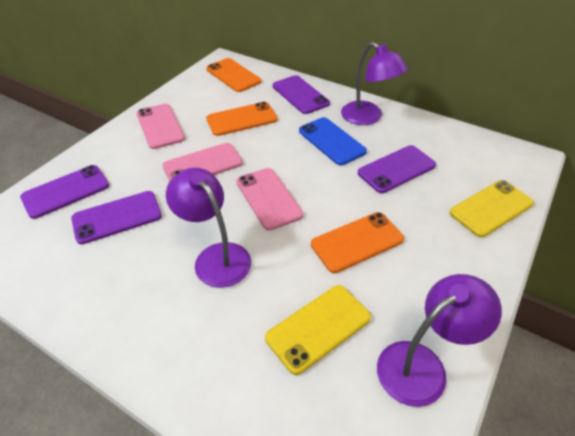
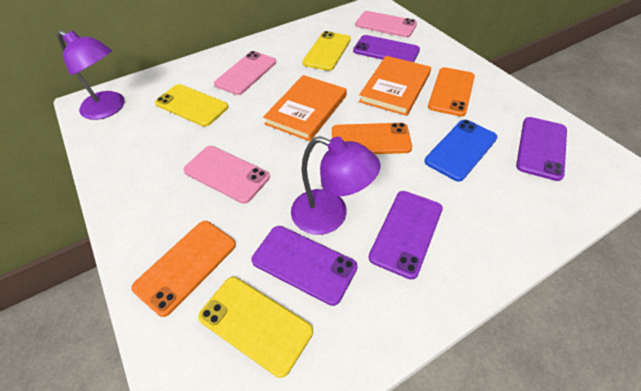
orange book: 0 -> 2
purple lamp: 3 -> 2
yellow phone: 2 -> 3

